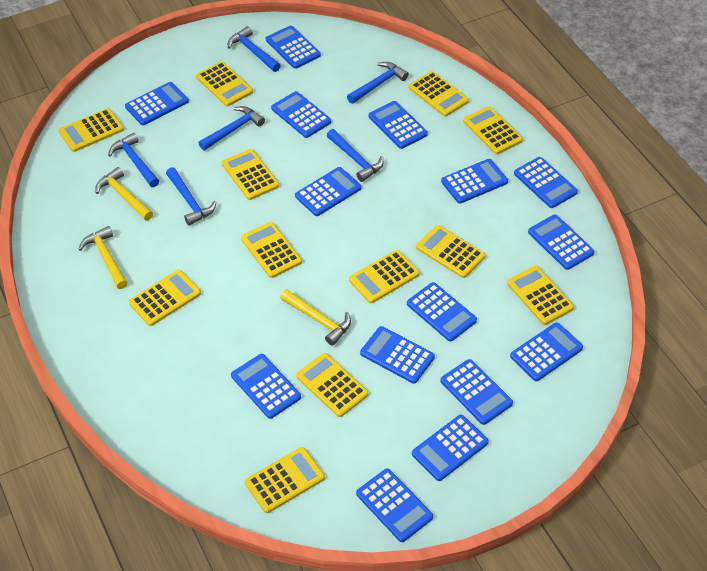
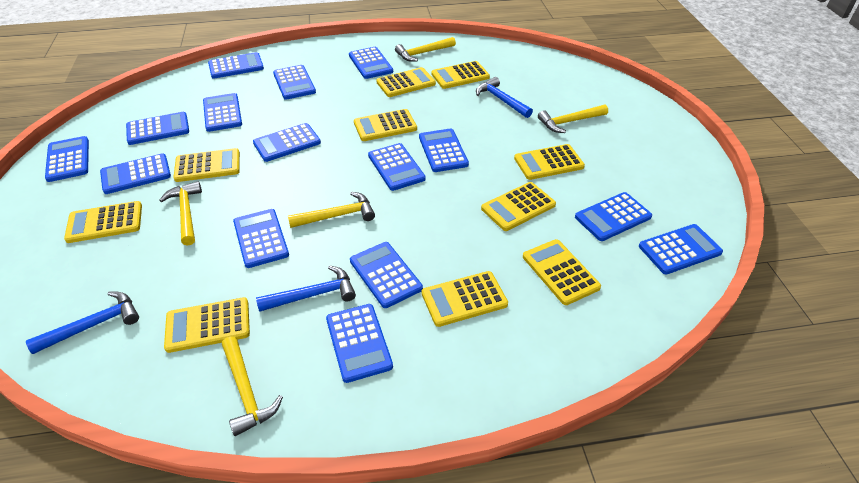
blue hammer: 6 -> 3
yellow calculator: 12 -> 10
yellow hammer: 3 -> 5

